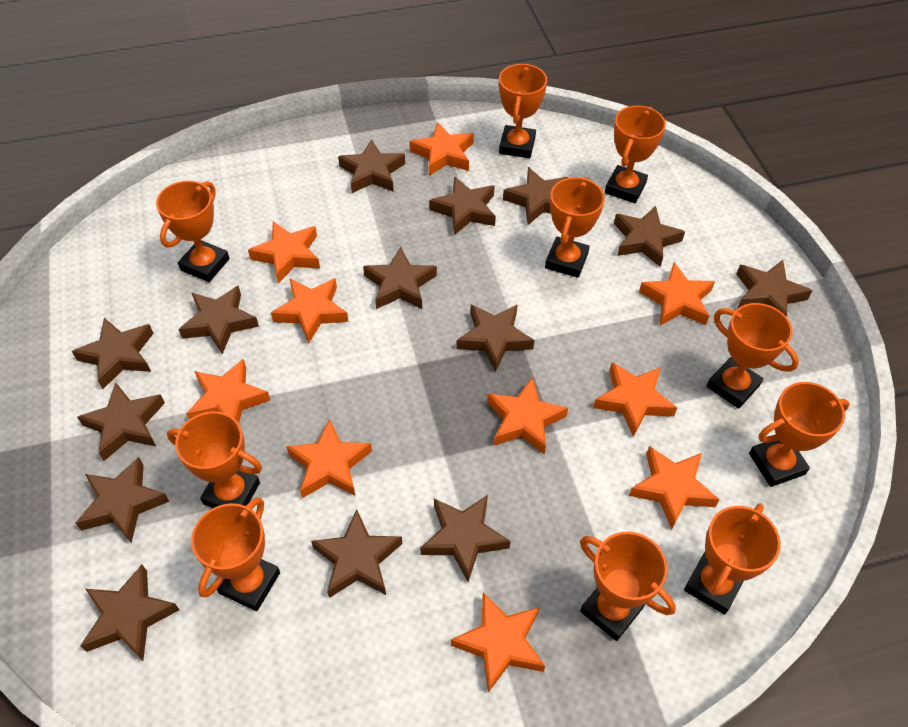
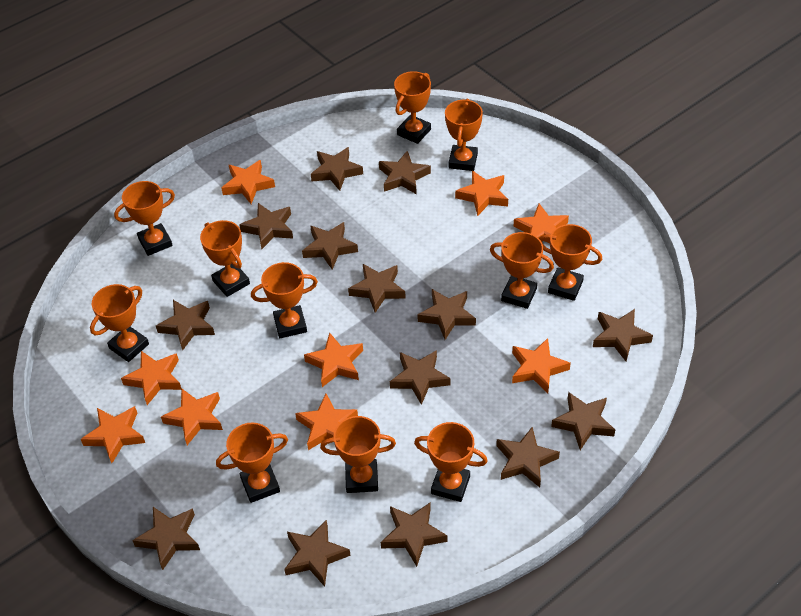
orange star: 10 -> 9
orange trophy: 10 -> 11

